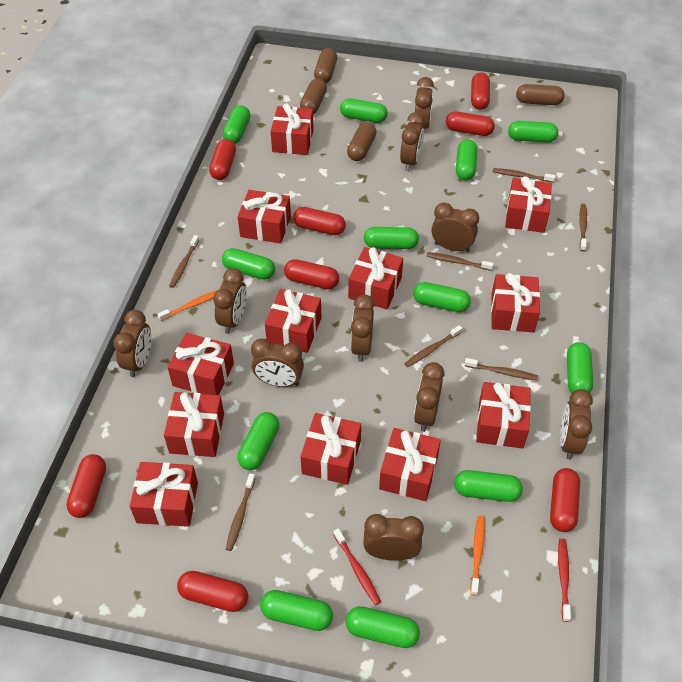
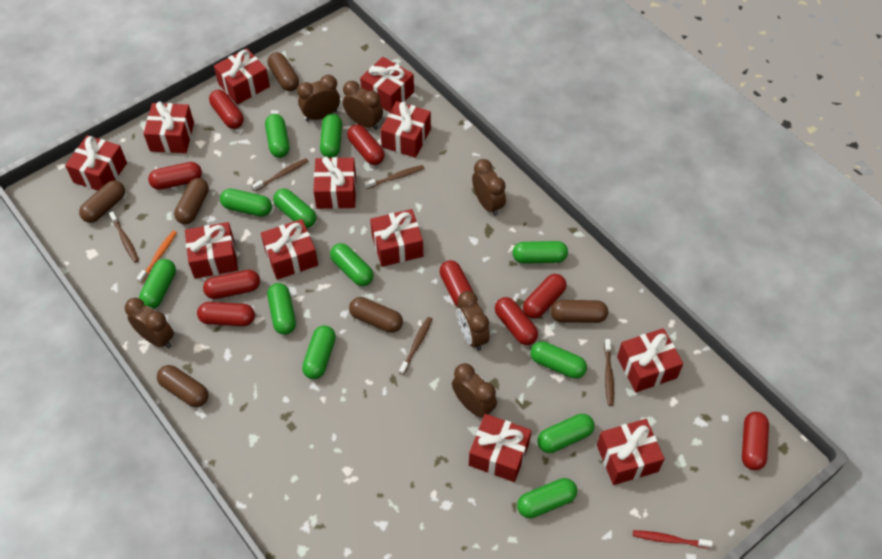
brown capsule: 4 -> 6
brown clock: 10 -> 6
brown toothbrush: 7 -> 5
orange toothbrush: 2 -> 1
red capsule: 8 -> 9
red toothbrush: 2 -> 1

